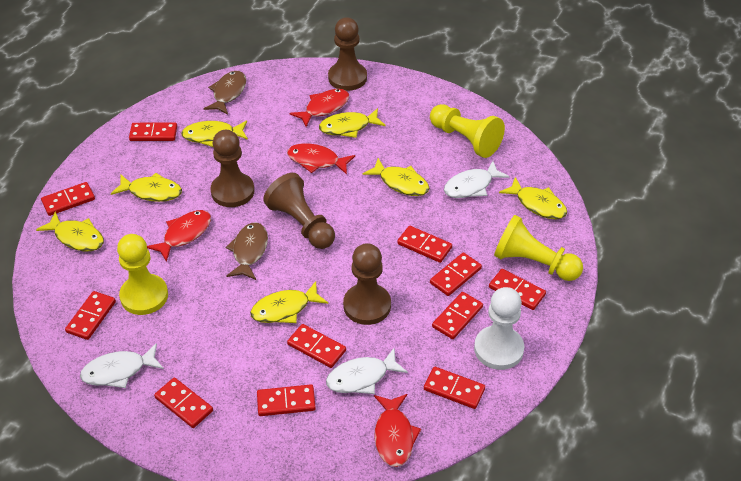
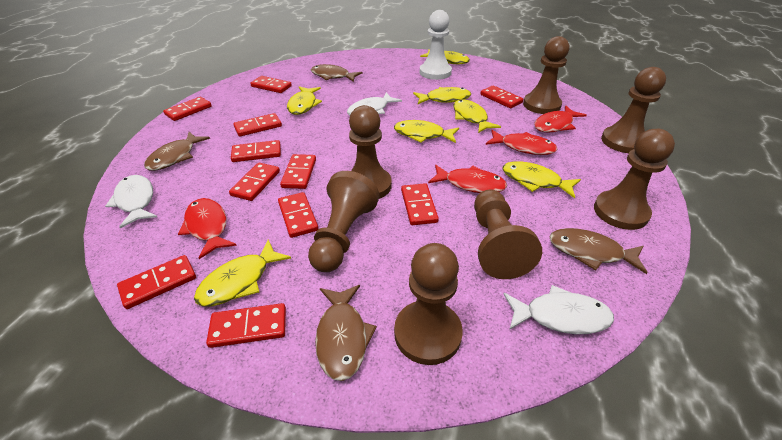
brown fish: 2 -> 4
brown pawn: 4 -> 7
yellow pawn: 3 -> 0

